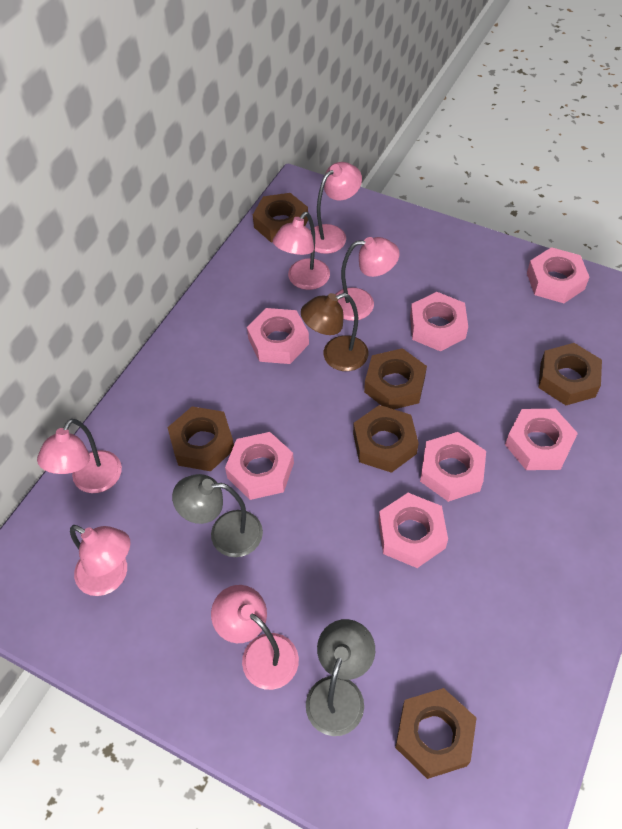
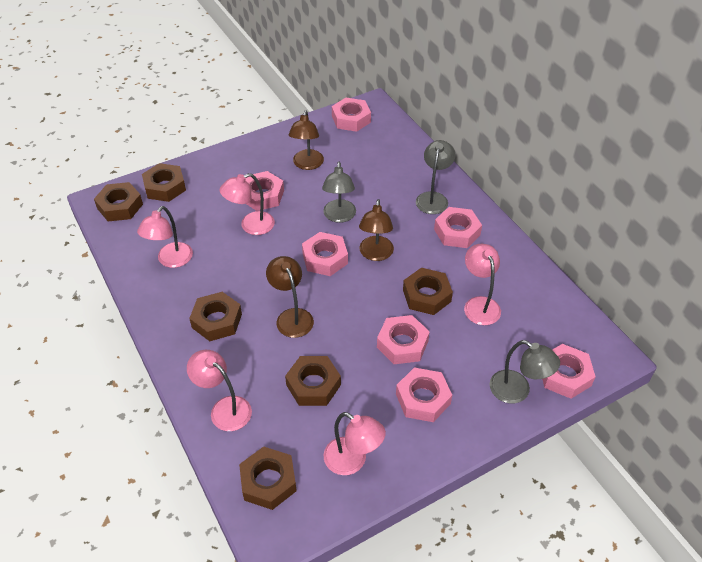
brown lamp: 1 -> 3
grey lamp: 2 -> 3
pink lamp: 6 -> 5

